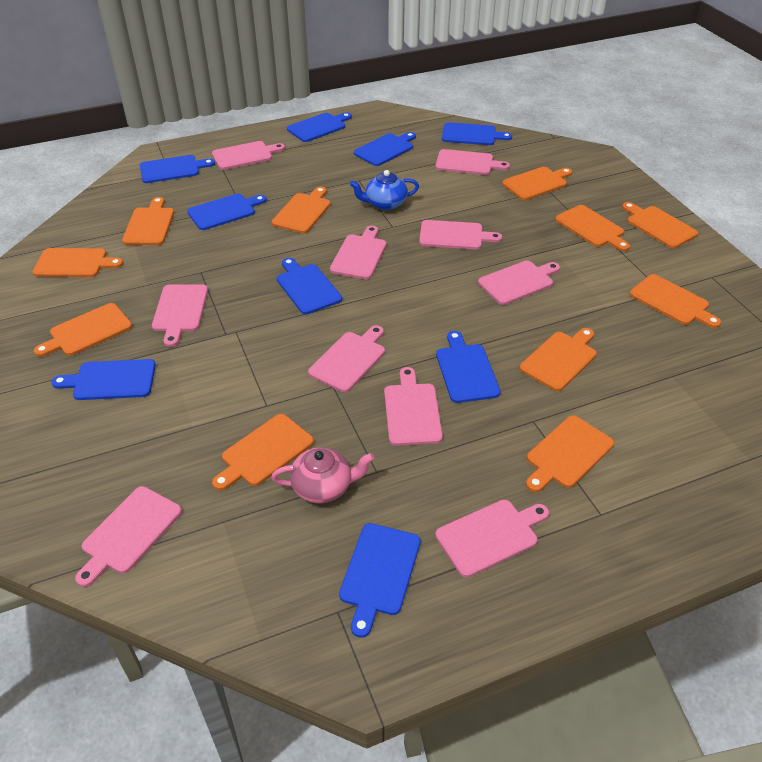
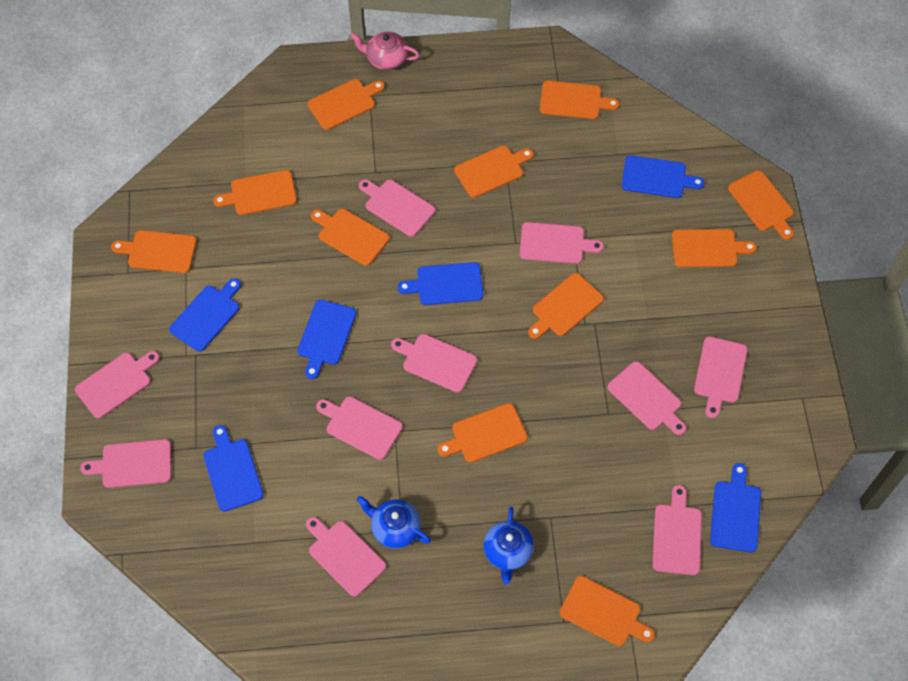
blue cutting board: 9 -> 6
blue teapot: 1 -> 2

